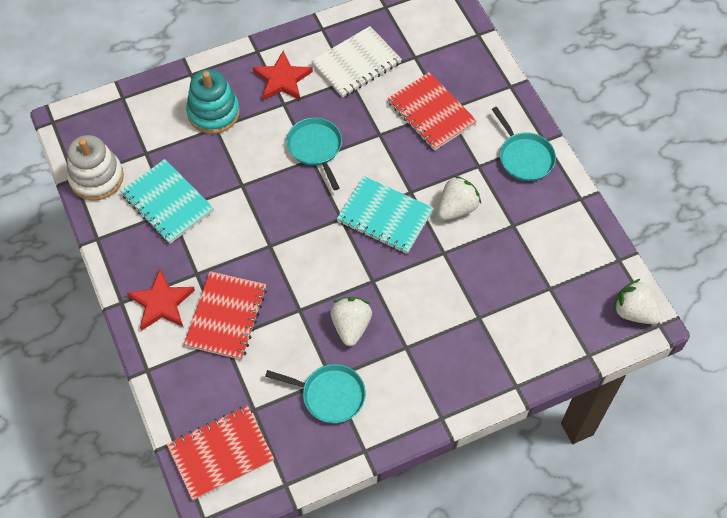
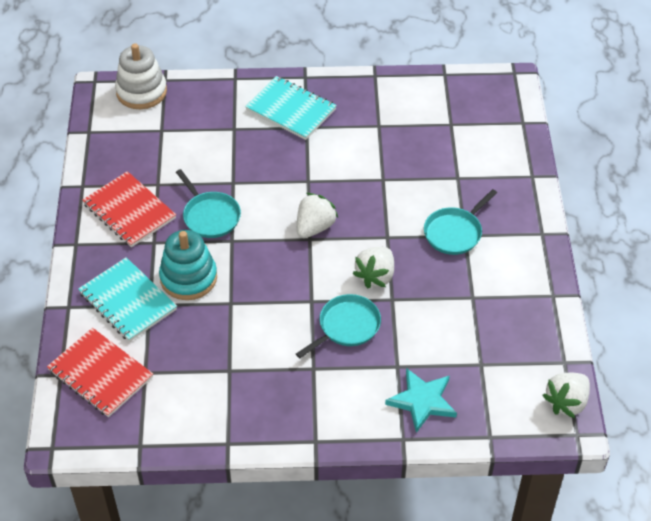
red notebook: 3 -> 2
red star: 2 -> 0
turquoise star: 0 -> 1
white notebook: 1 -> 0

